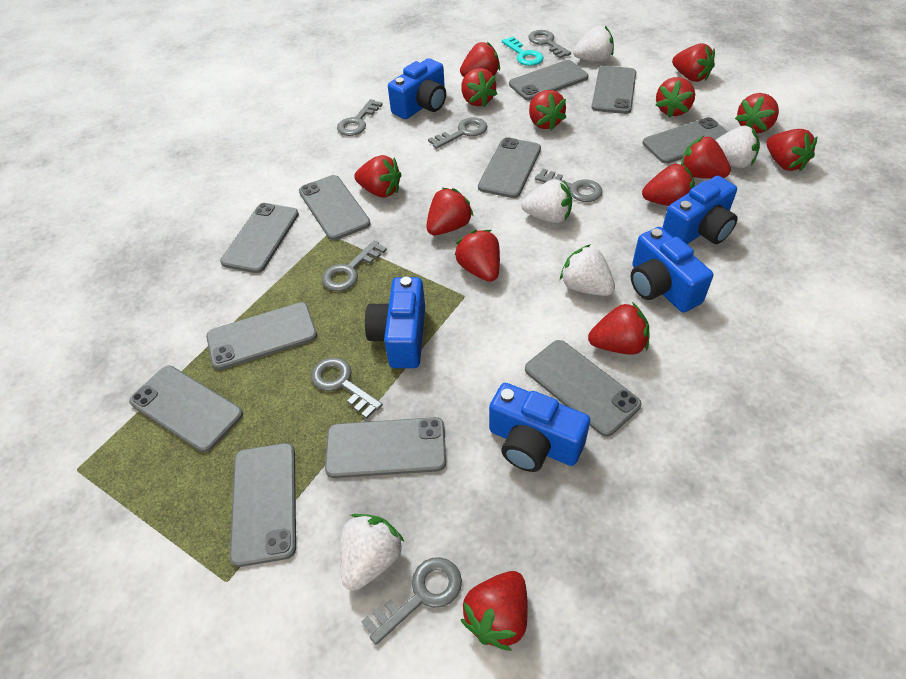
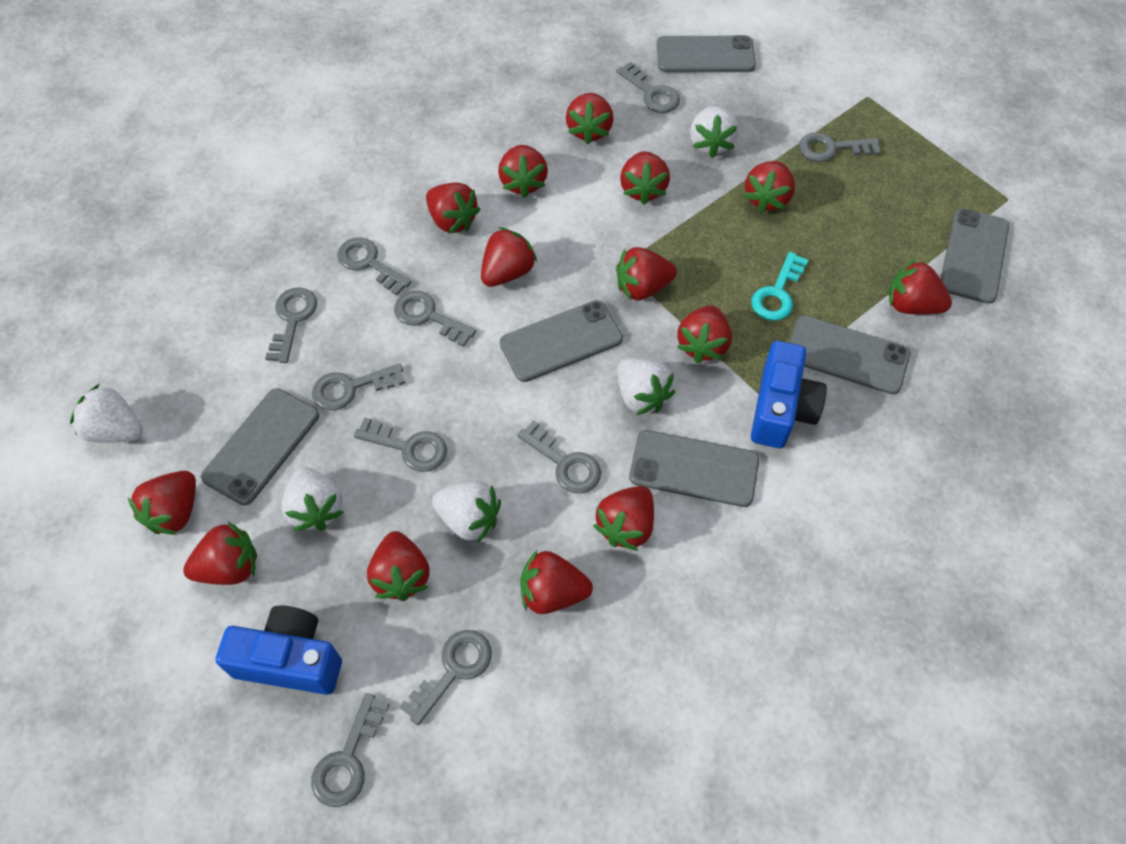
blue camera: 5 -> 2
grey key: 7 -> 10
grey phone: 11 -> 6

